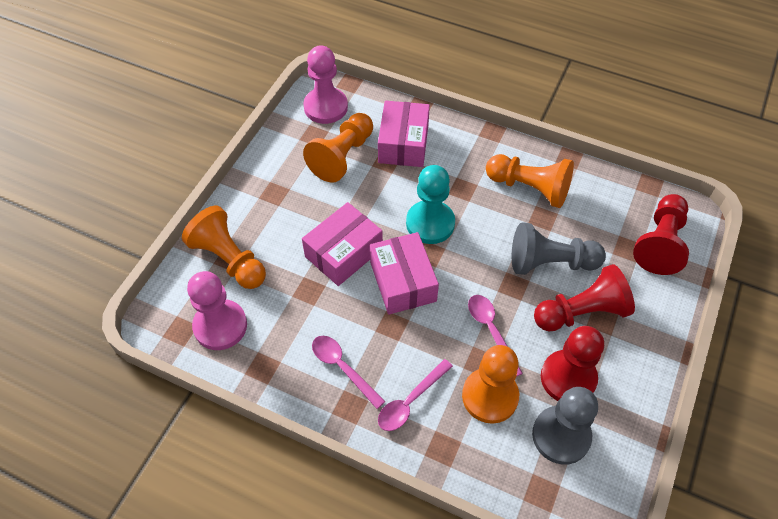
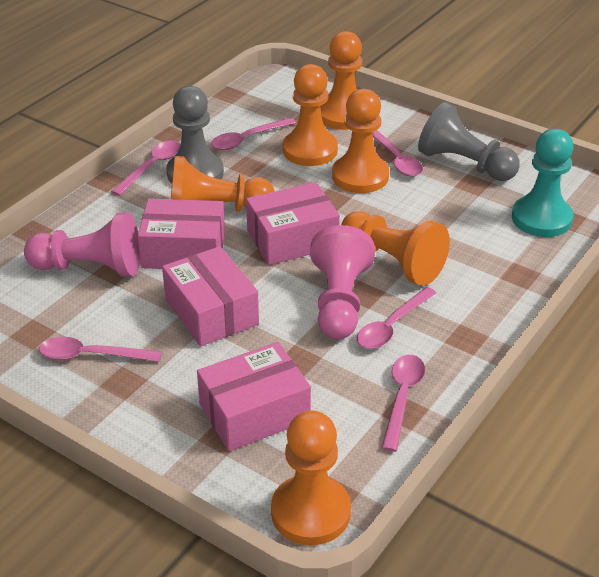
orange pawn: 4 -> 6
pink box: 3 -> 4
pink spoon: 3 -> 6
red pawn: 3 -> 0

